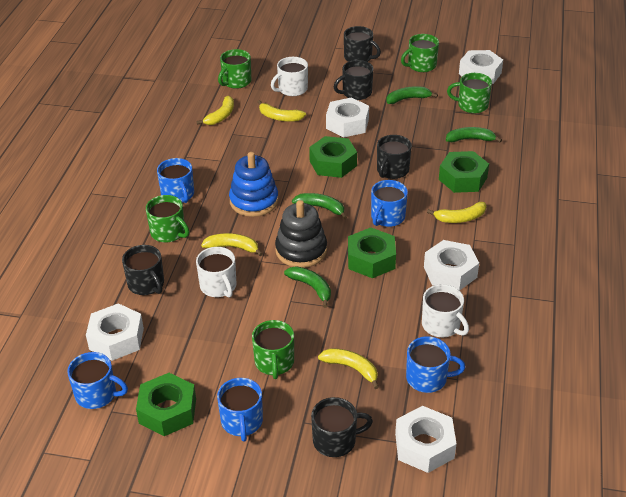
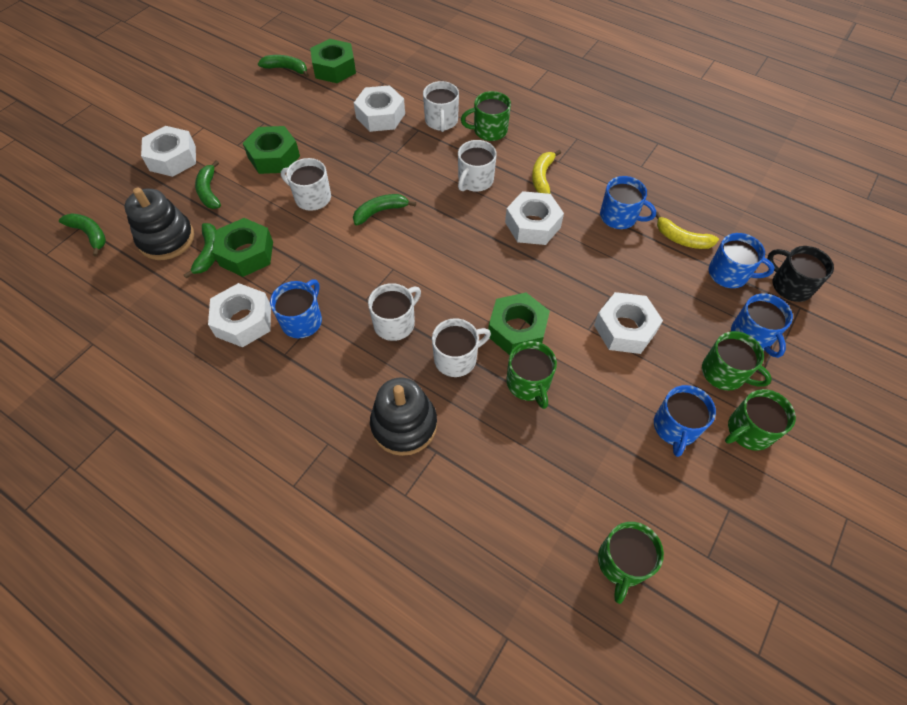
black mug: 5 -> 1
black stacking toy: 1 -> 2
blue stacking toy: 1 -> 0
green banana: 4 -> 5
white mug: 3 -> 5
yellow banana: 5 -> 2

